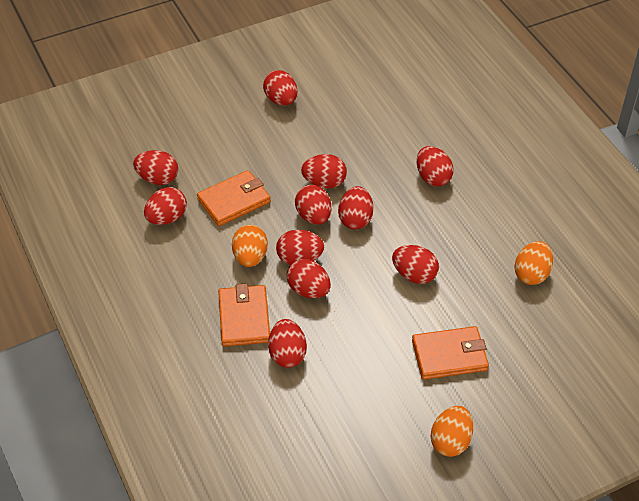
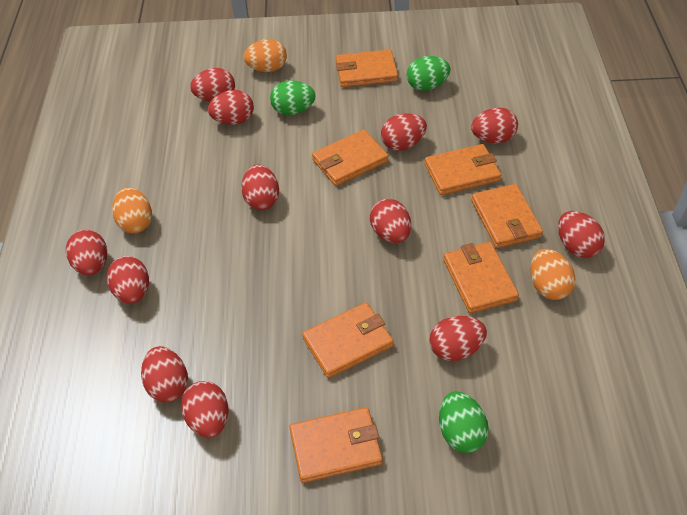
green egg: 0 -> 3
orange wallet: 3 -> 7
red egg: 11 -> 12

